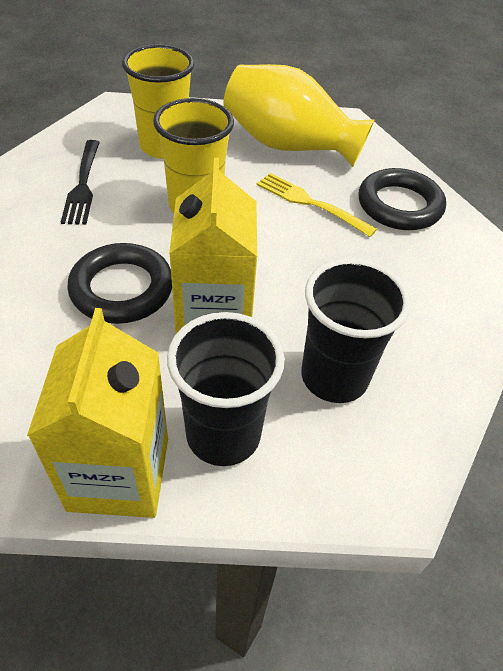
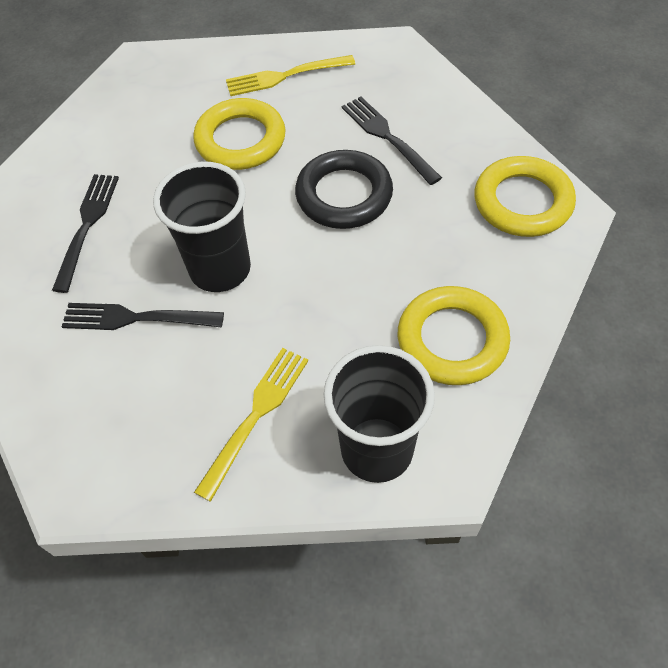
black fork: 1 -> 3
black ring: 2 -> 1
yellow carton: 2 -> 0
yellow cup: 2 -> 0
yellow fork: 1 -> 2
yellow ring: 0 -> 3
yellow vase: 1 -> 0

